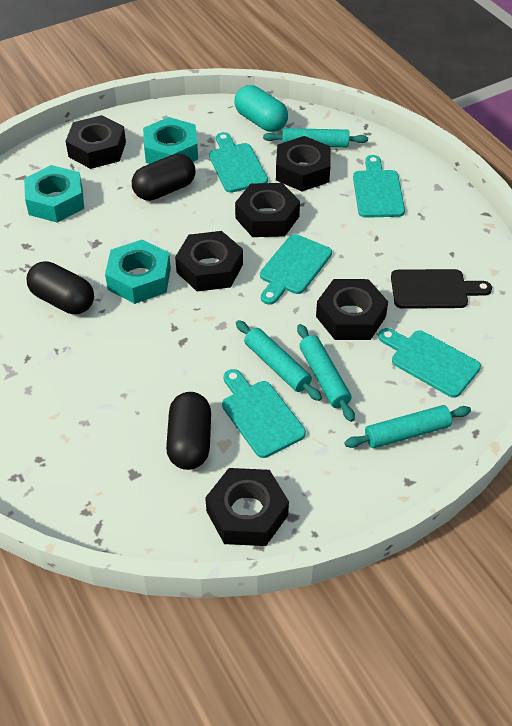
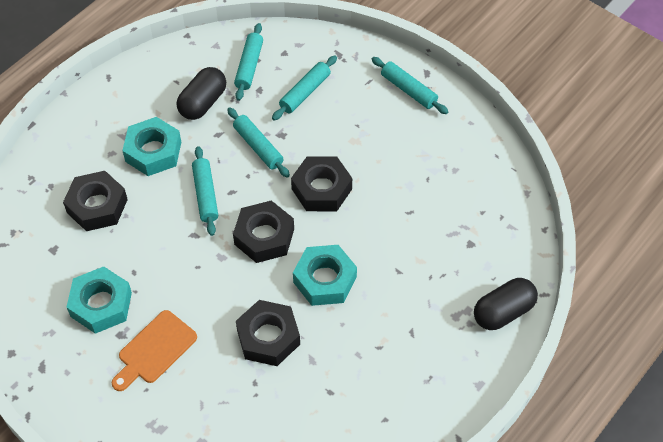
black capsule: 3 -> 2
black cutting board: 1 -> 0
black nut: 6 -> 4
orange cutting board: 0 -> 1
turquoise capsule: 1 -> 0
turquoise cutting board: 5 -> 0
turquoise rolling pin: 4 -> 5

